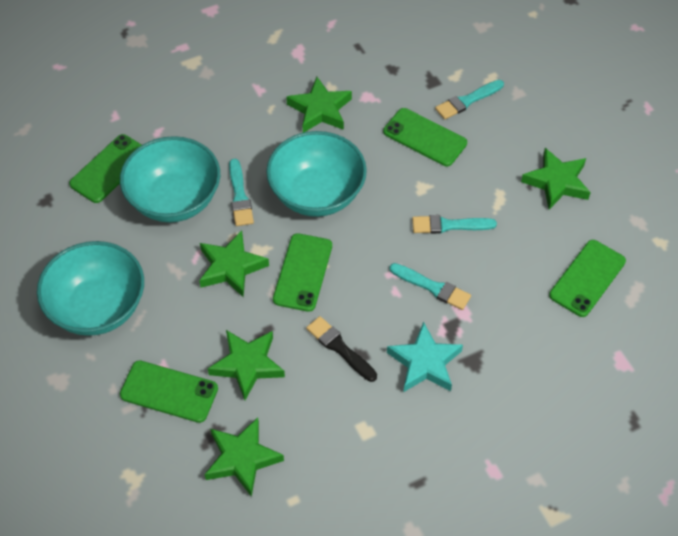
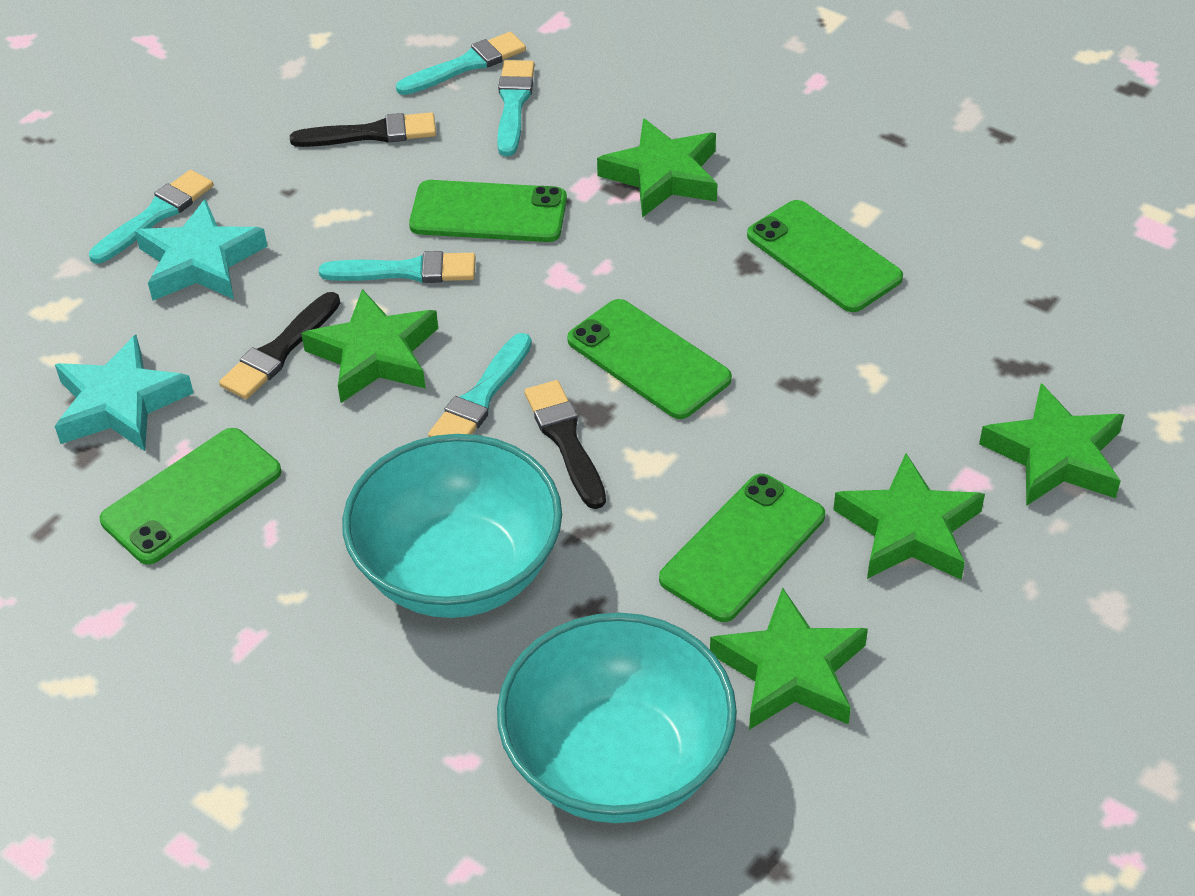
black brush: 1 -> 3
turquoise bowl: 3 -> 2
turquoise brush: 4 -> 5
turquoise star: 1 -> 2

